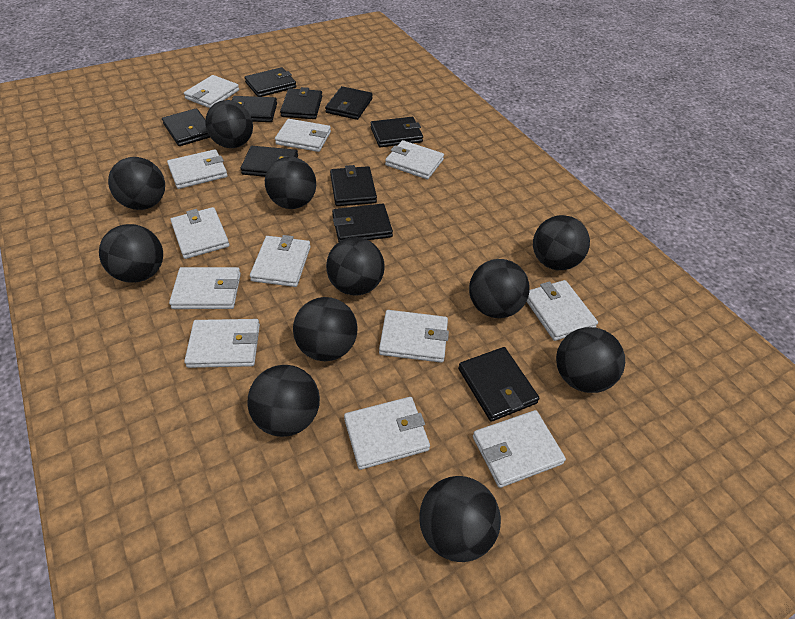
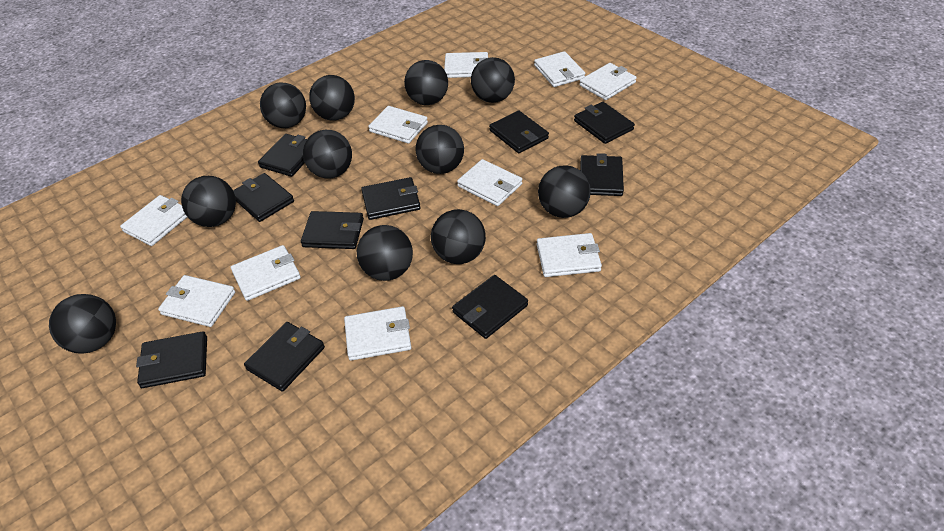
white wallet: 12 -> 10

